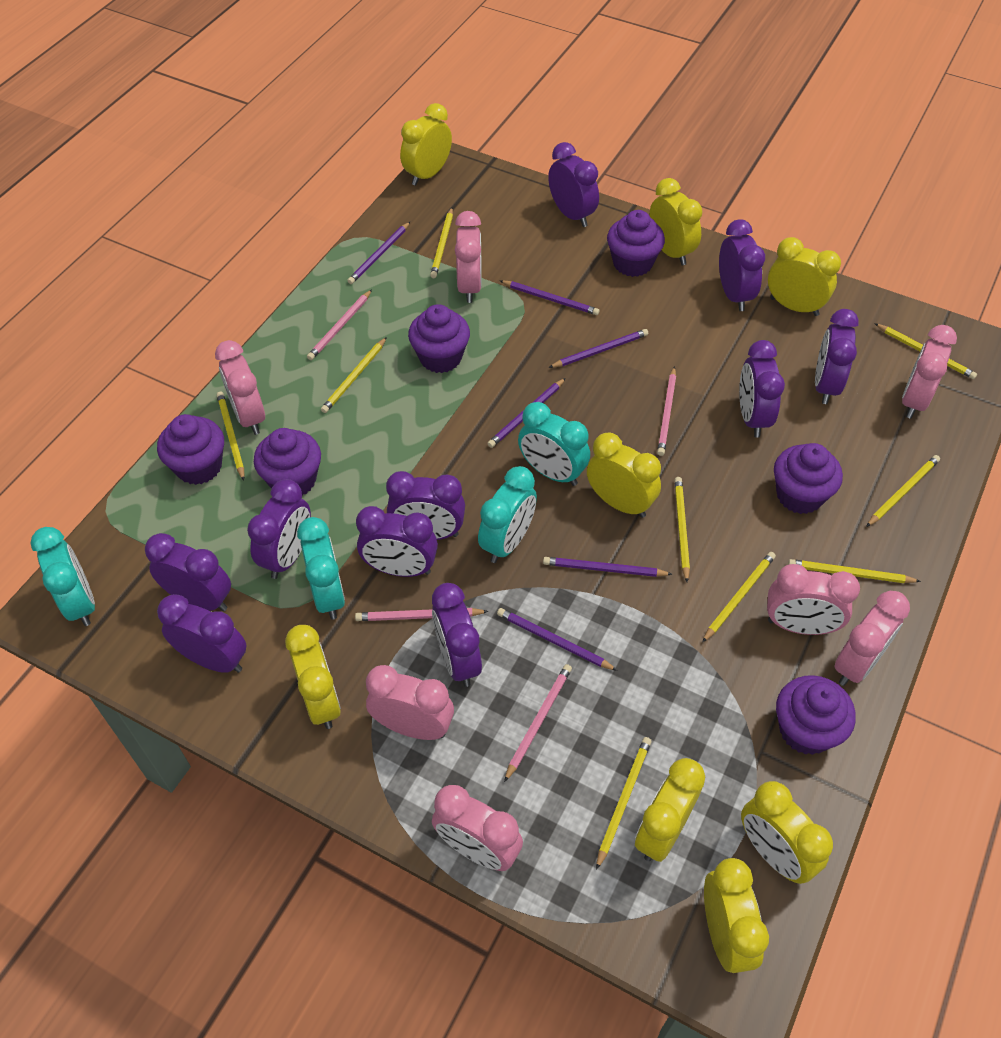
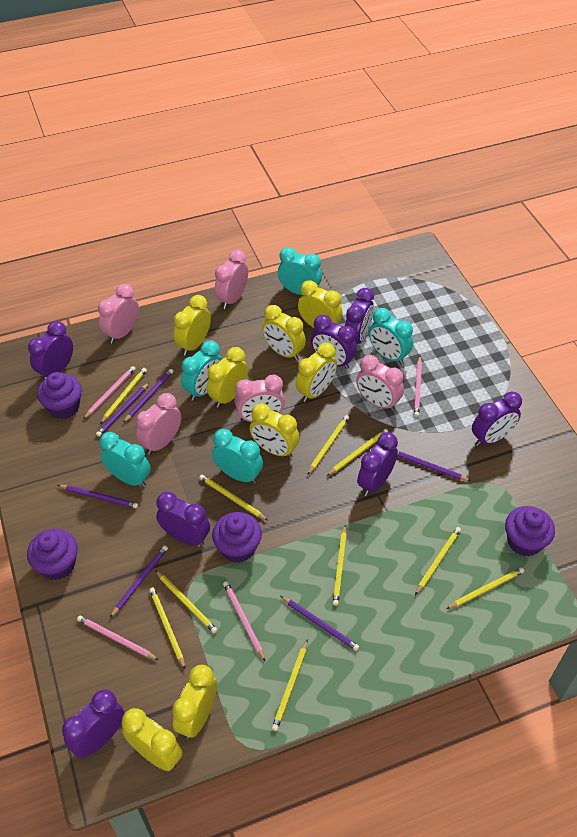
pink clock: 7 -> 5
purple clock: 10 -> 7
purple cupcake: 6 -> 4
turquoise clock: 4 -> 5
yellow pencil: 9 -> 10

